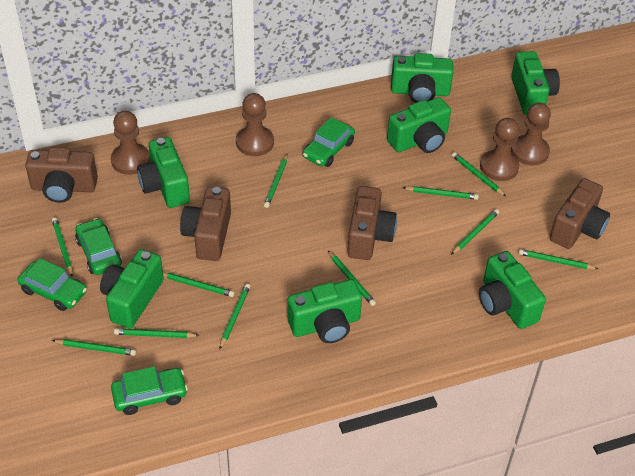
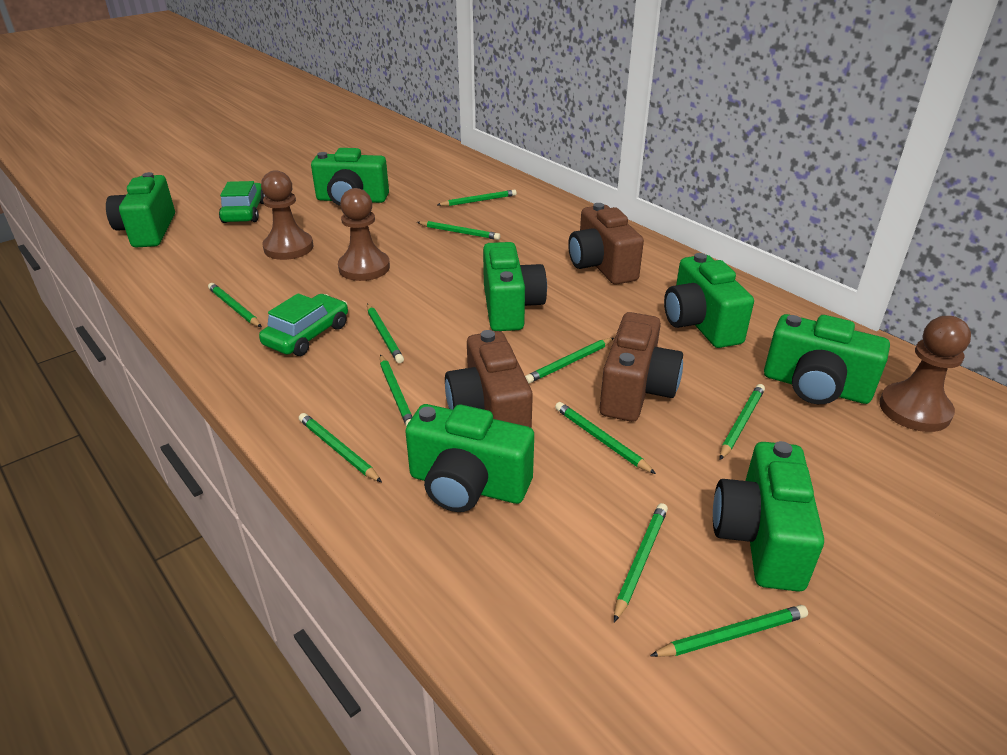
brown camera: 4 -> 3
brown pawn: 4 -> 3
green car: 4 -> 2

